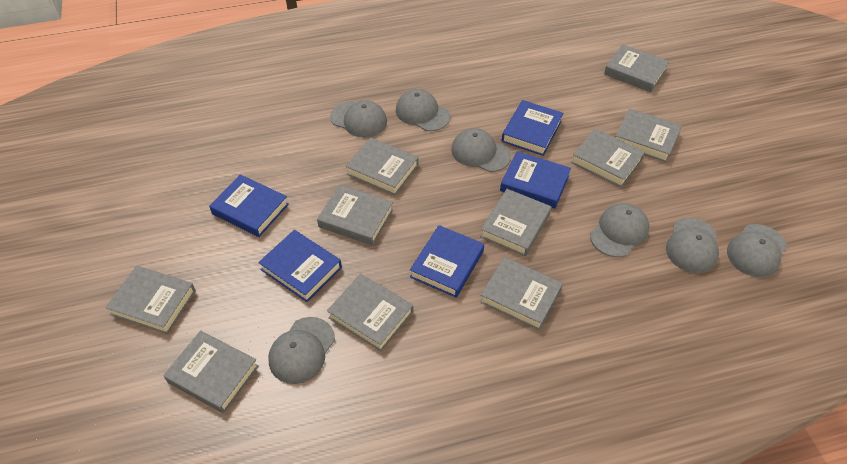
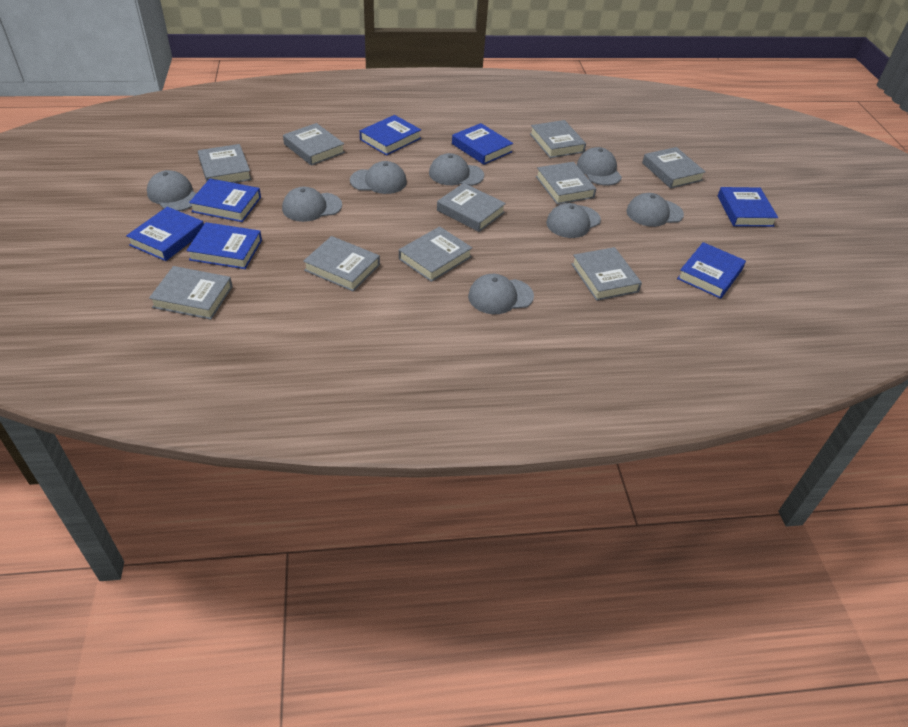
blue book: 5 -> 7
grey cap: 7 -> 8

